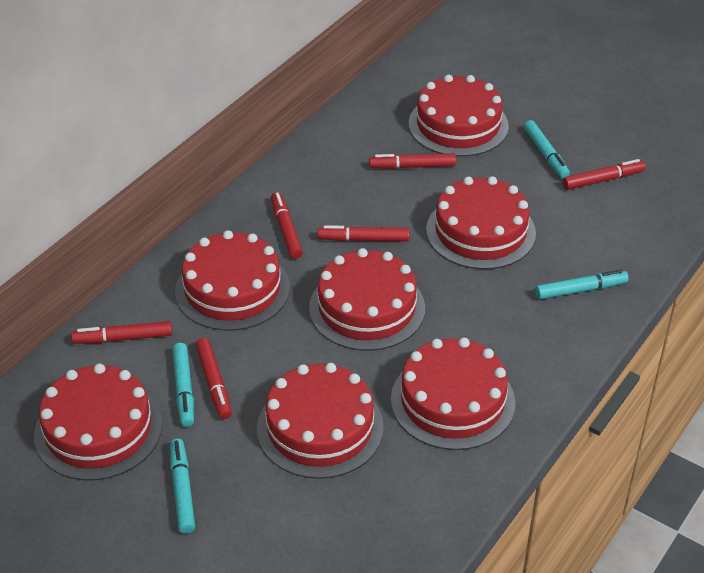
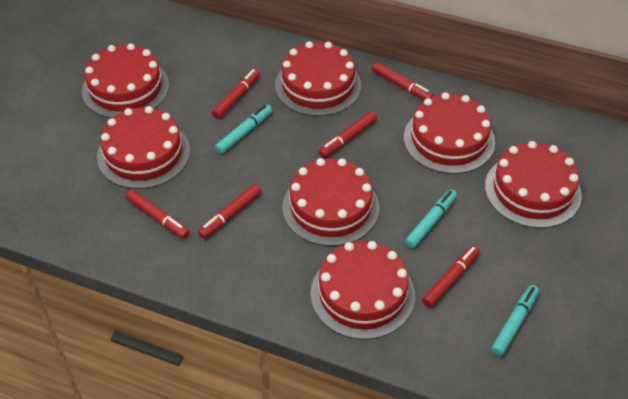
turquoise marker: 4 -> 3

